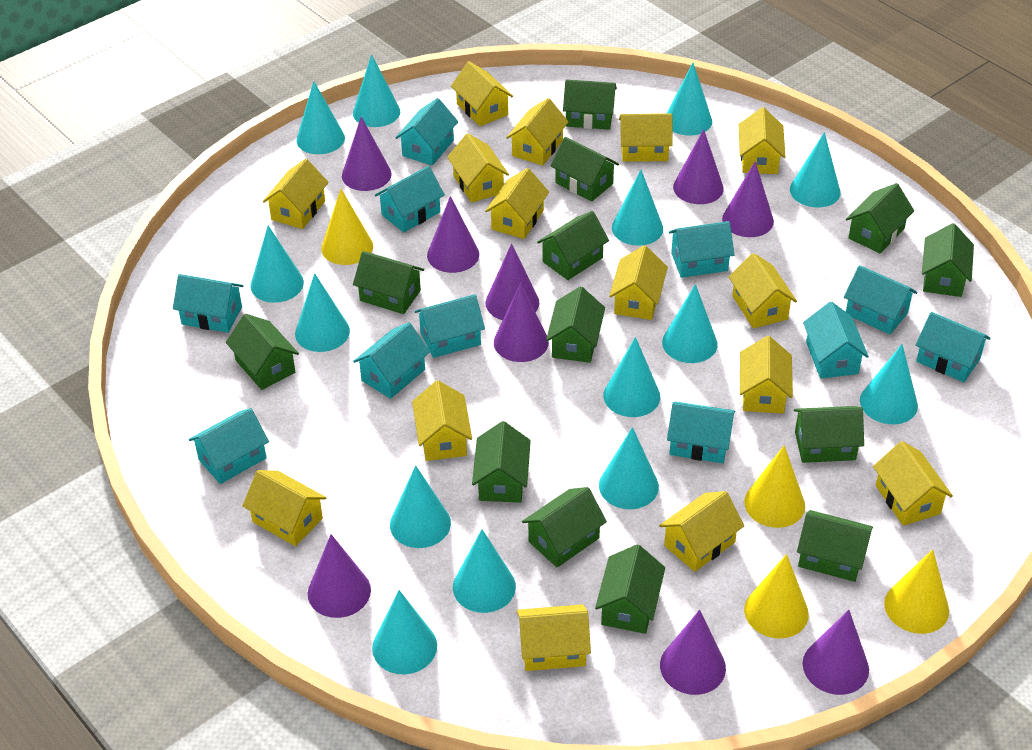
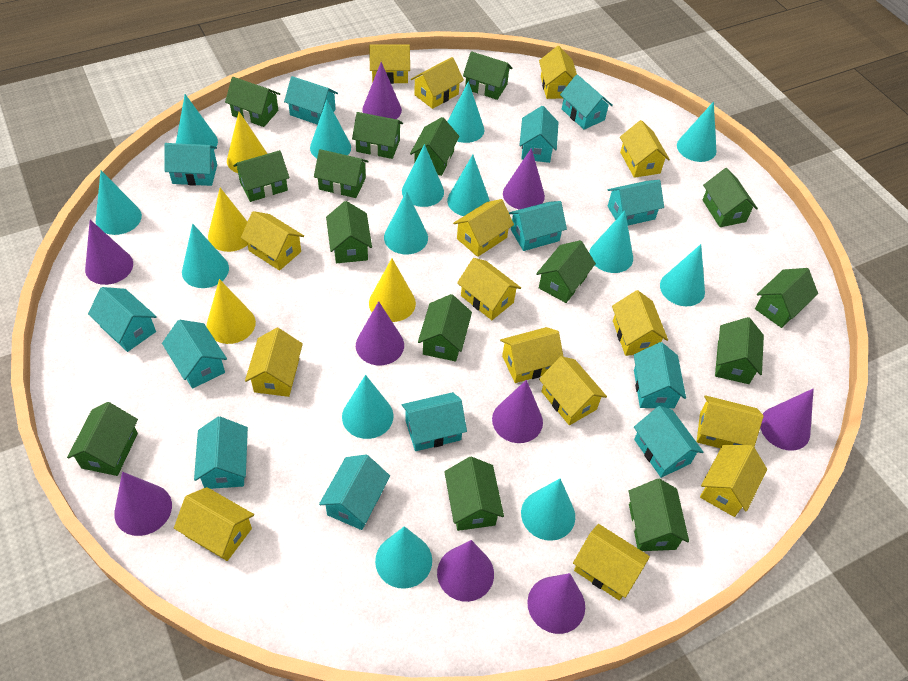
green house: 13 -> 15
turquoise house: 11 -> 13

